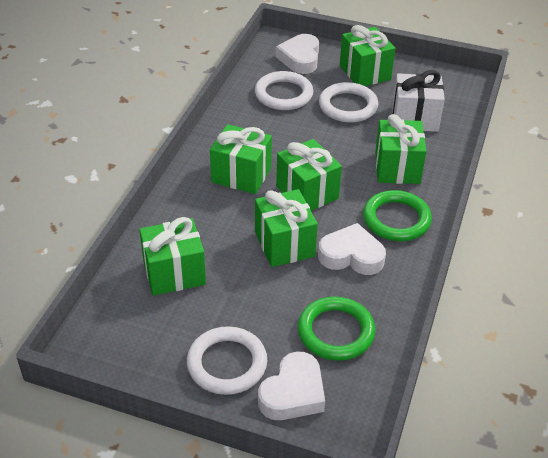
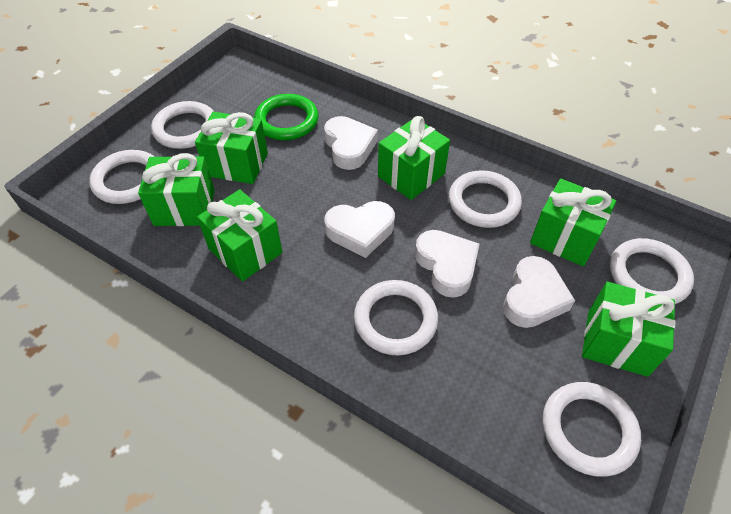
green ring: 2 -> 1
white gift: 1 -> 0
white heart: 3 -> 4
white ring: 3 -> 6

